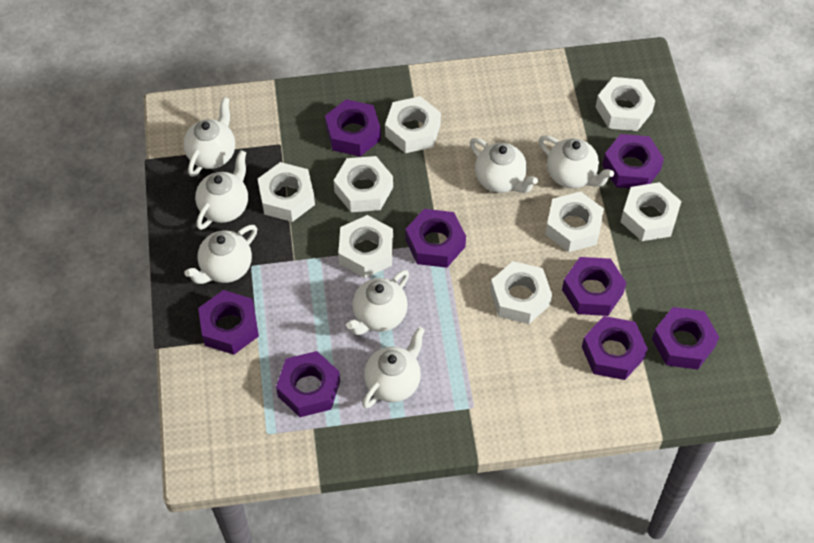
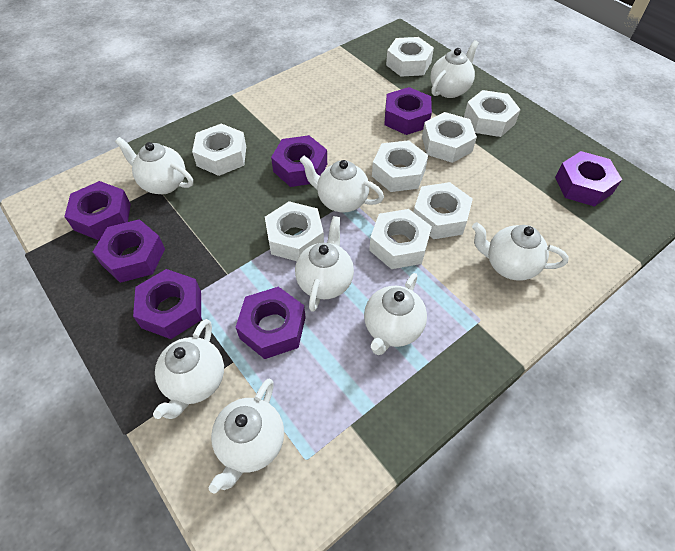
purple nut: 8 -> 7
white teapot: 7 -> 8

